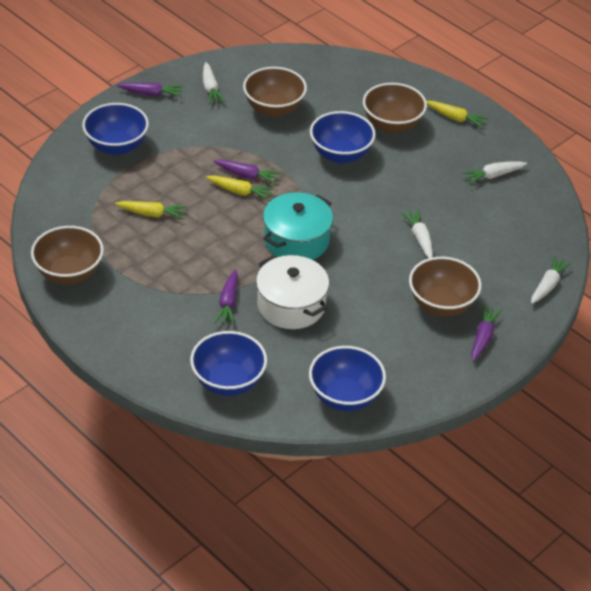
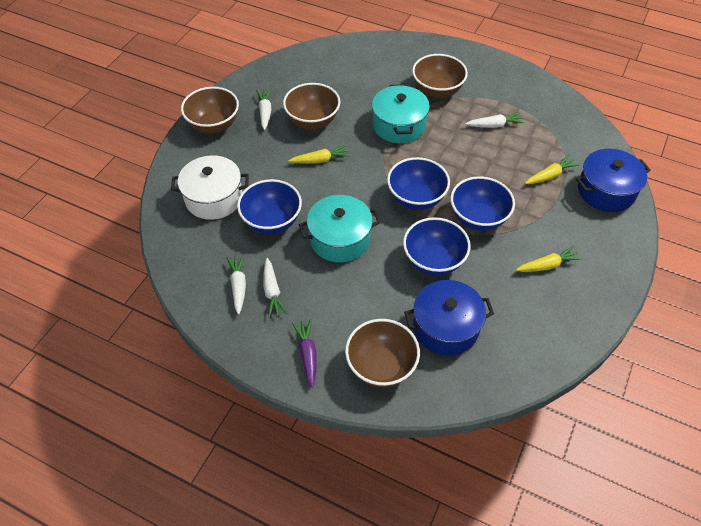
blue pot: 0 -> 2
purple carrot: 4 -> 1
turquoise pot: 1 -> 2

